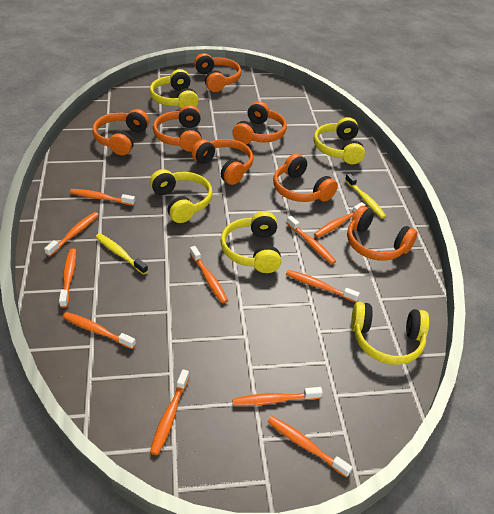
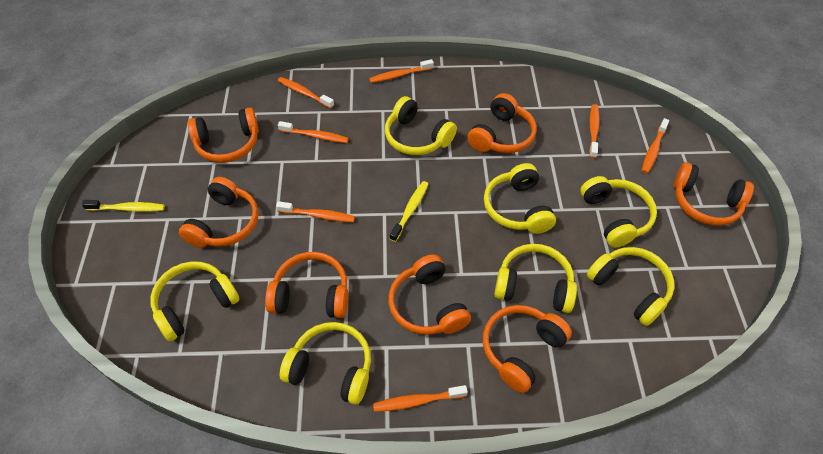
orange toothbrush: 11 -> 7
yellow headphones: 5 -> 7

